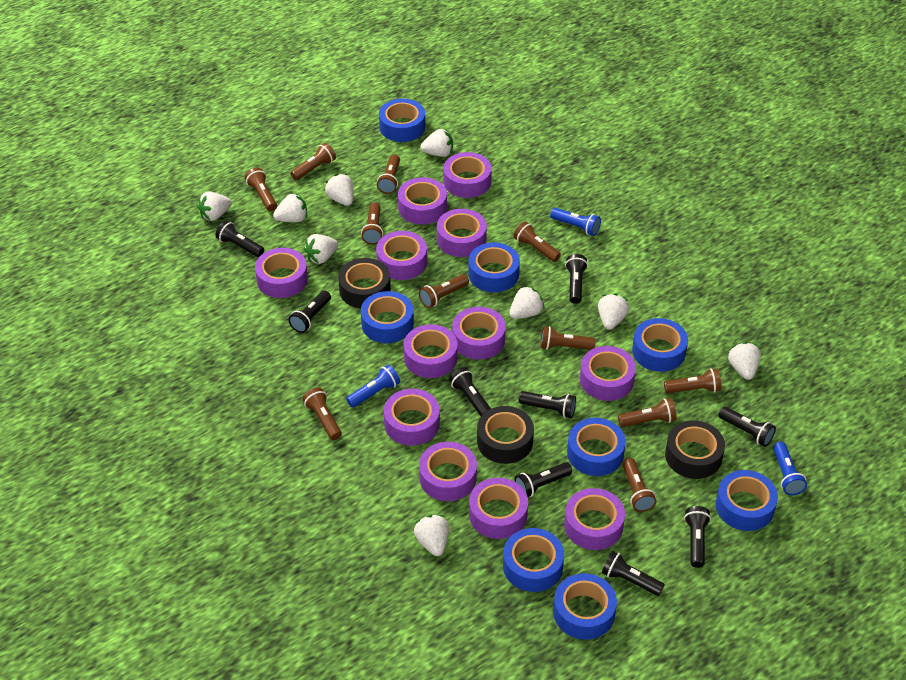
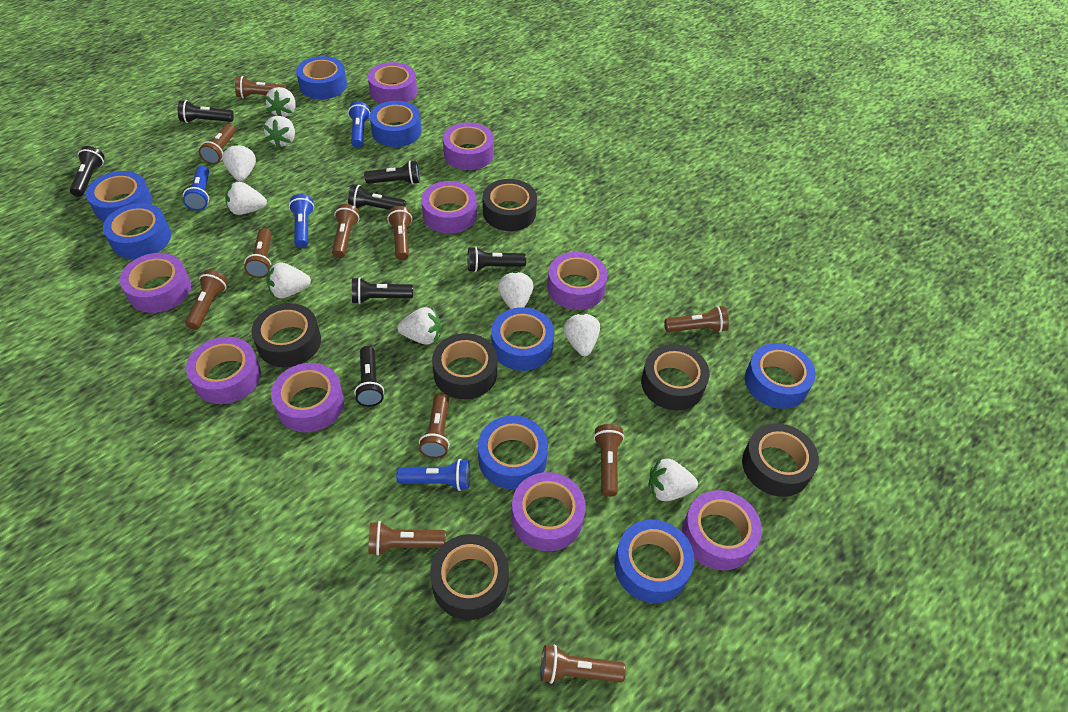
black flashlight: 9 -> 7
black tape: 3 -> 6
blue flashlight: 3 -> 4
purple tape: 12 -> 9

